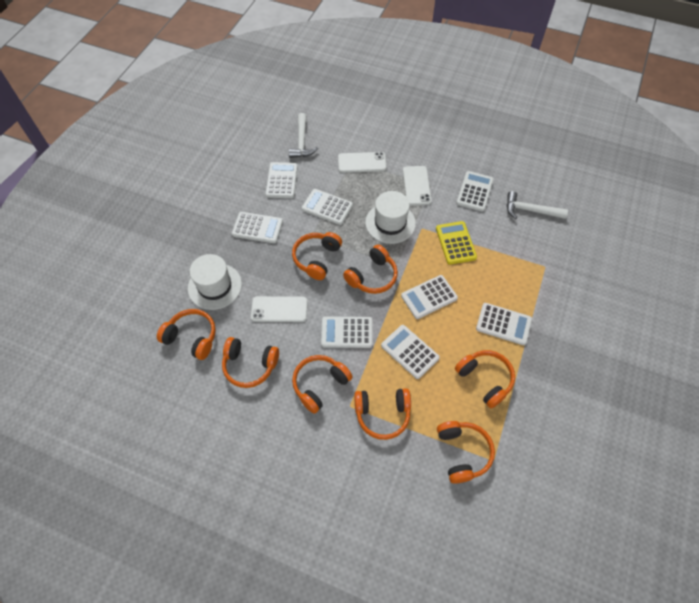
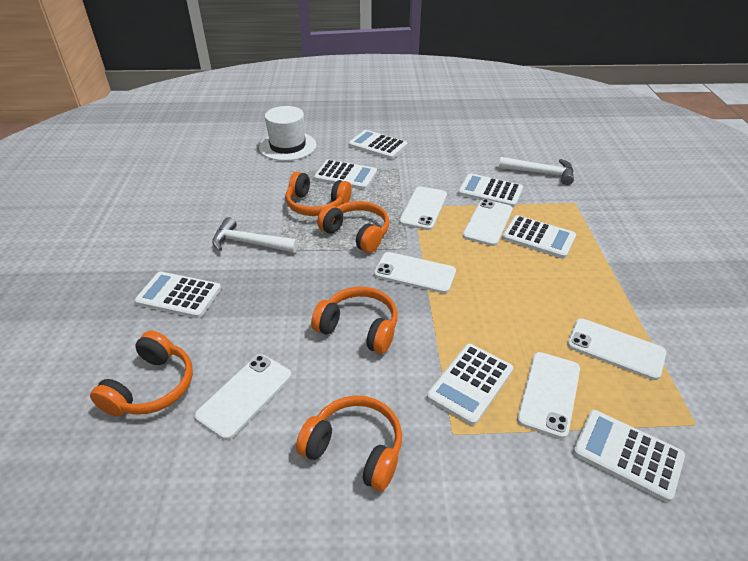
orange headphones: 8 -> 5
white calculator: 8 -> 7
white hat: 2 -> 1
white phone: 3 -> 6
yellow calculator: 1 -> 0

